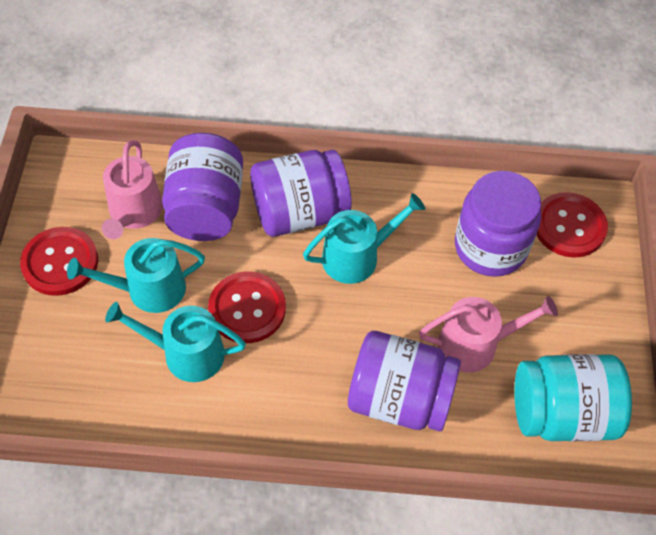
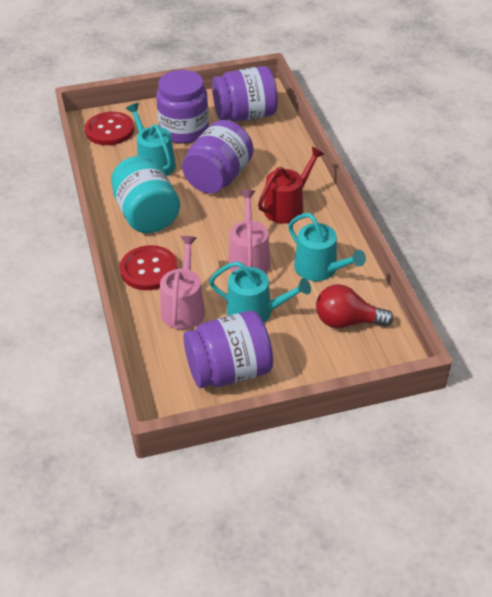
red button: 3 -> 2
red light bulb: 0 -> 1
red watering can: 0 -> 1

